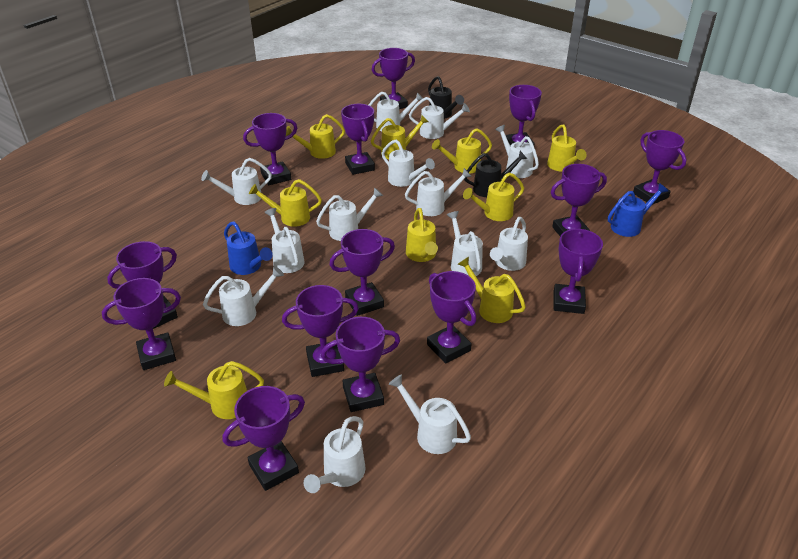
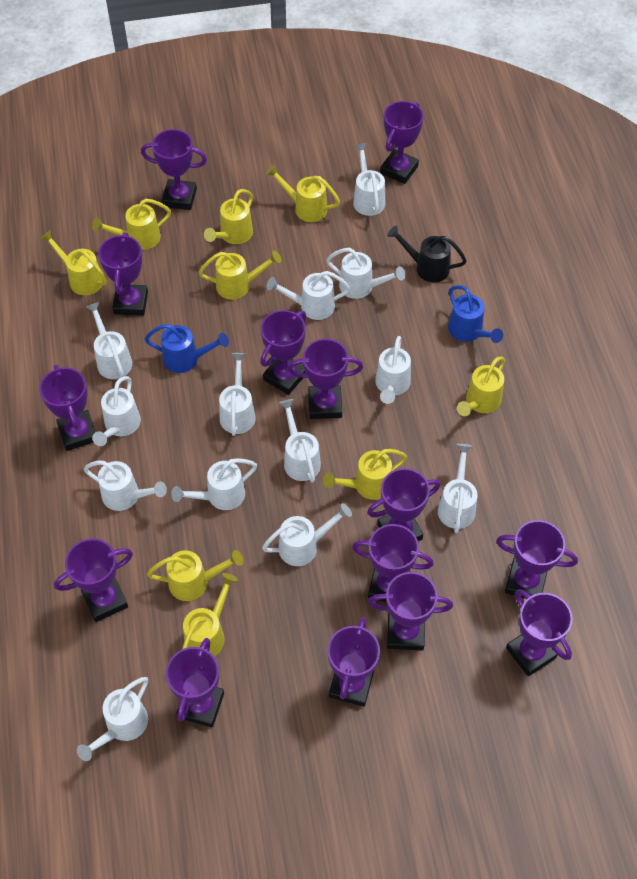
black watering can: 2 -> 1

